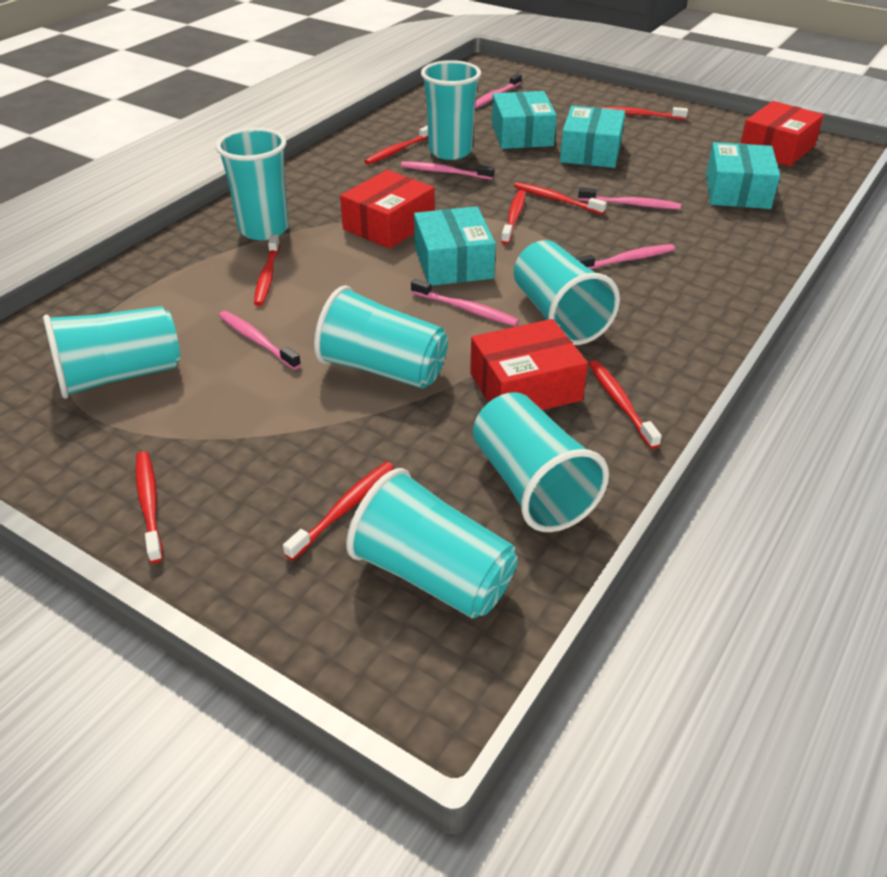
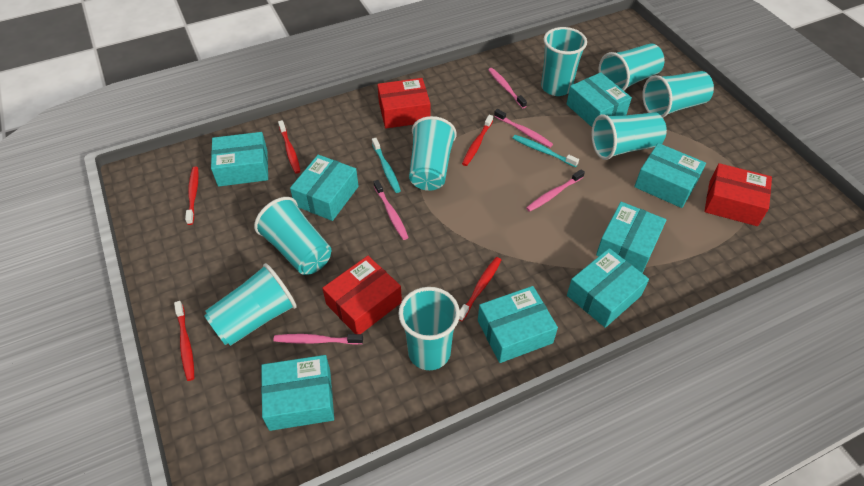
pink toothbrush: 6 -> 5
red toothbrush: 8 -> 5
turquoise box: 4 -> 8
turquoise cup: 7 -> 8
turquoise toothbrush: 0 -> 2

